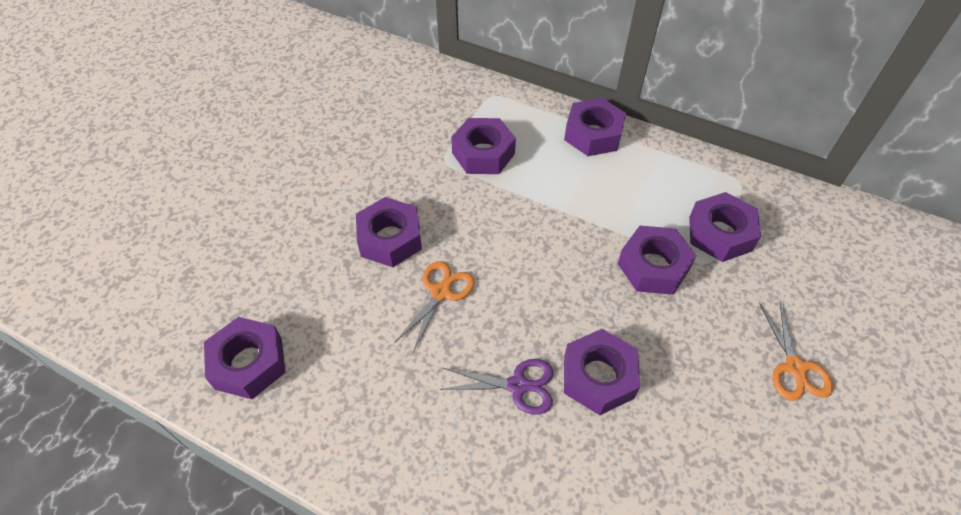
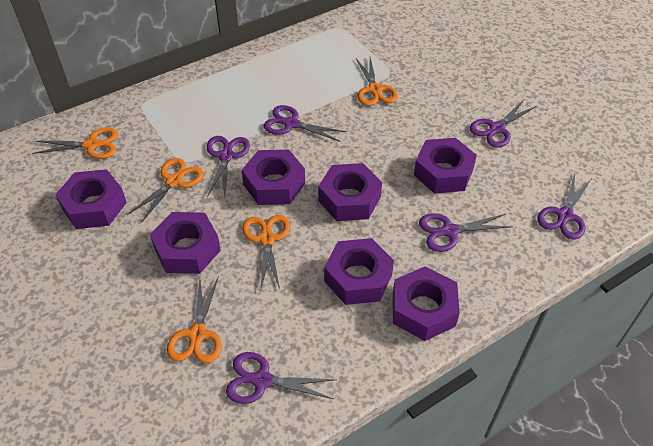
orange scissors: 2 -> 5
purple scissors: 1 -> 6

